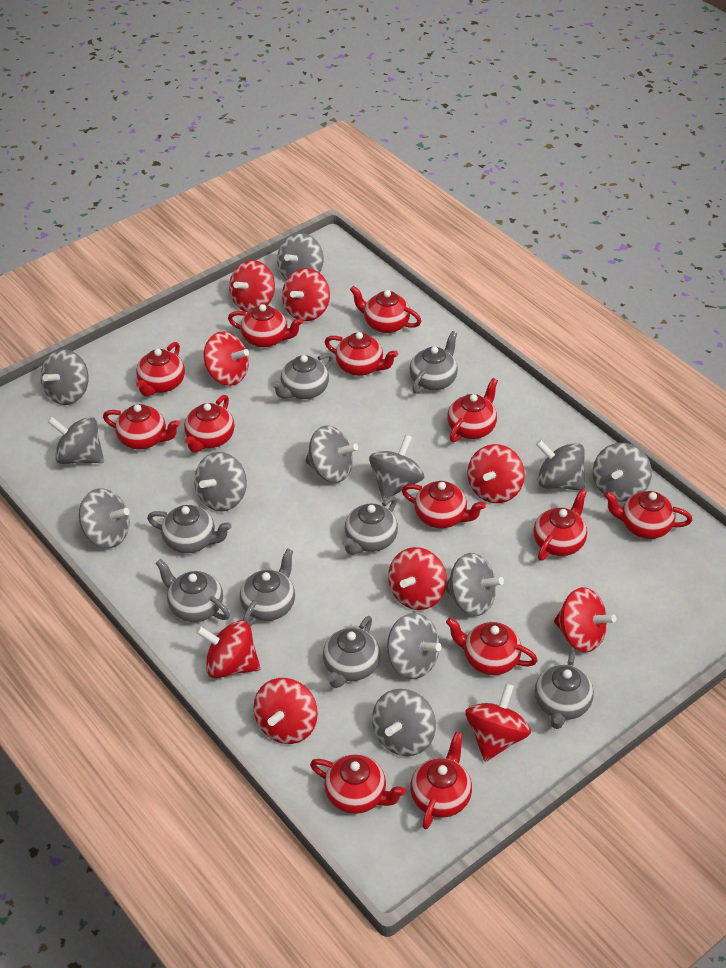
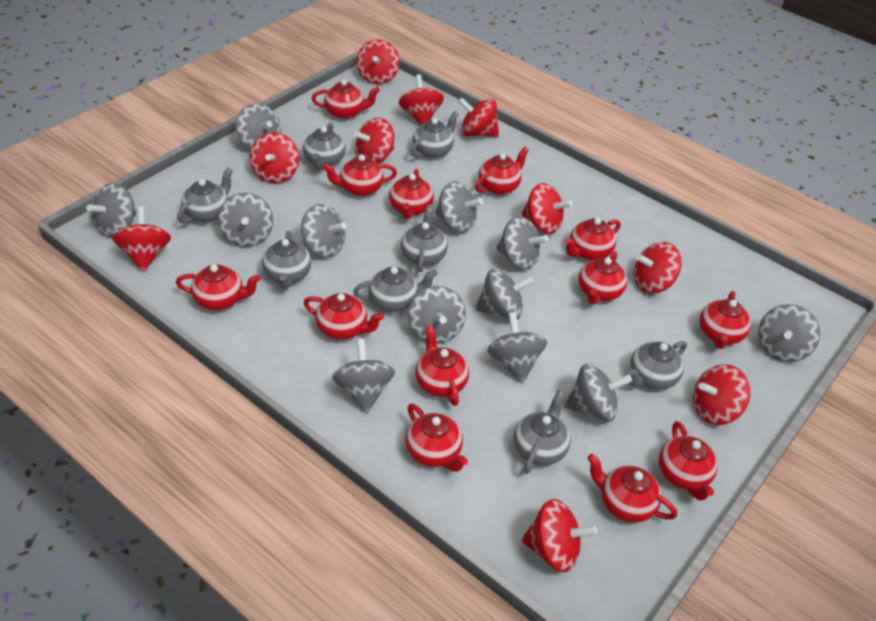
red spinning top: 9 -> 10

